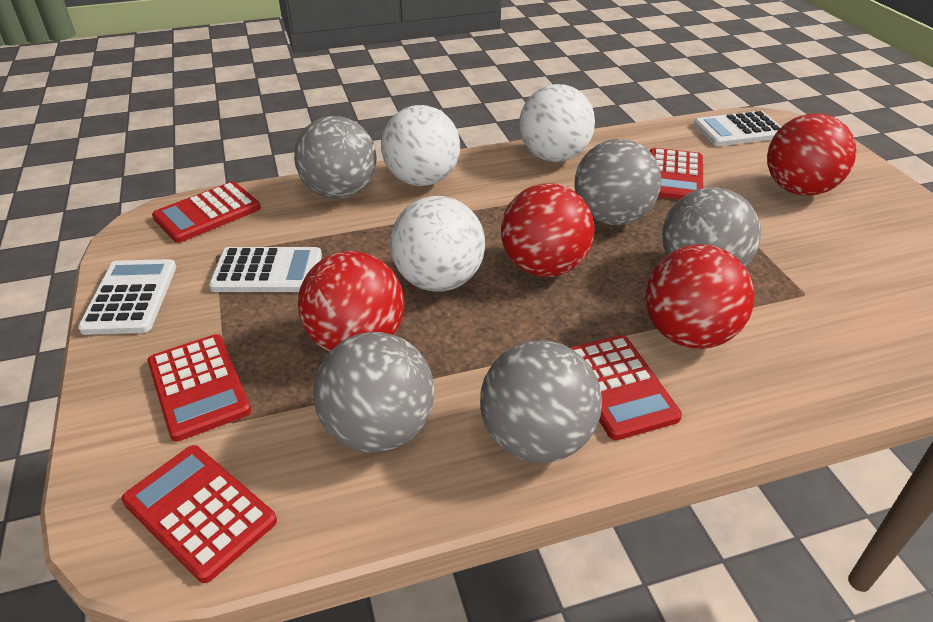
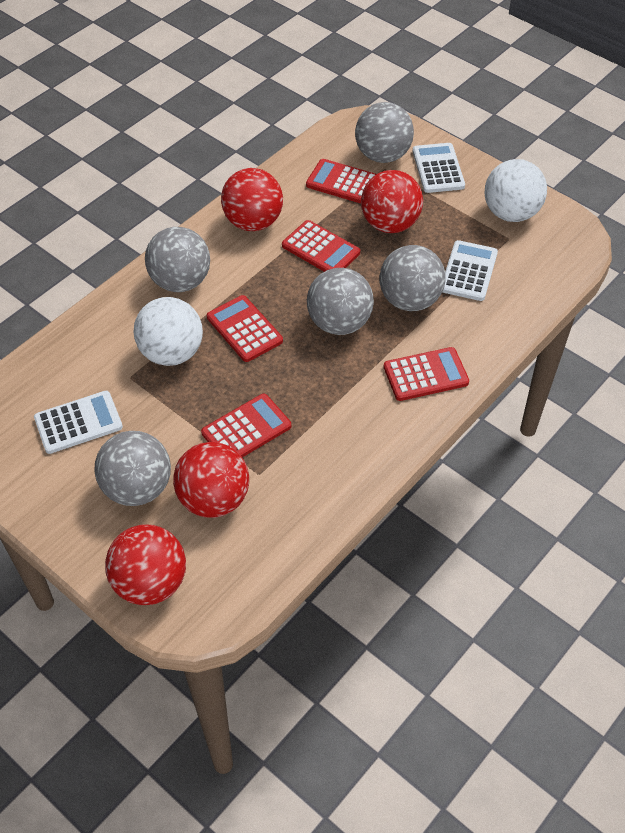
white ball: 3 -> 2

